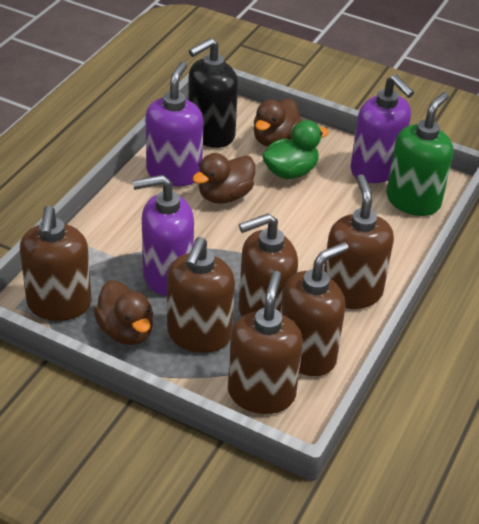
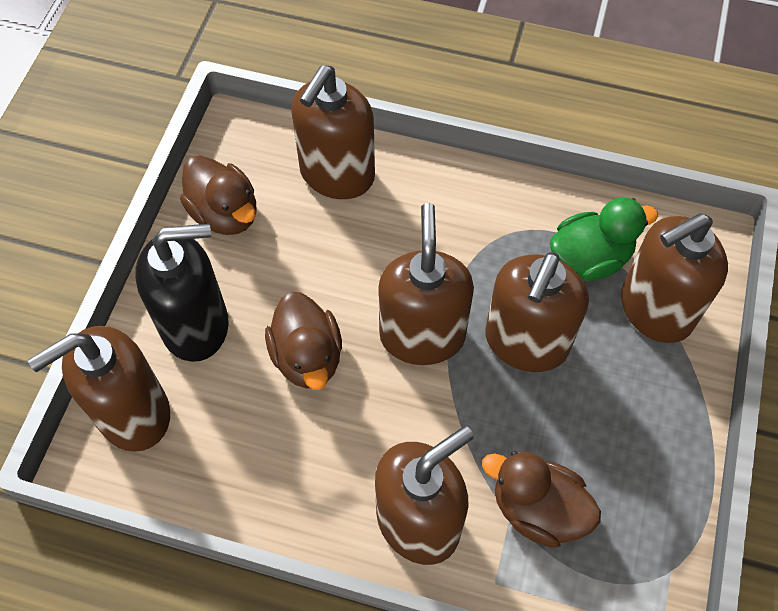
green soap dispenser: 1 -> 0
purple soap dispenser: 3 -> 0

